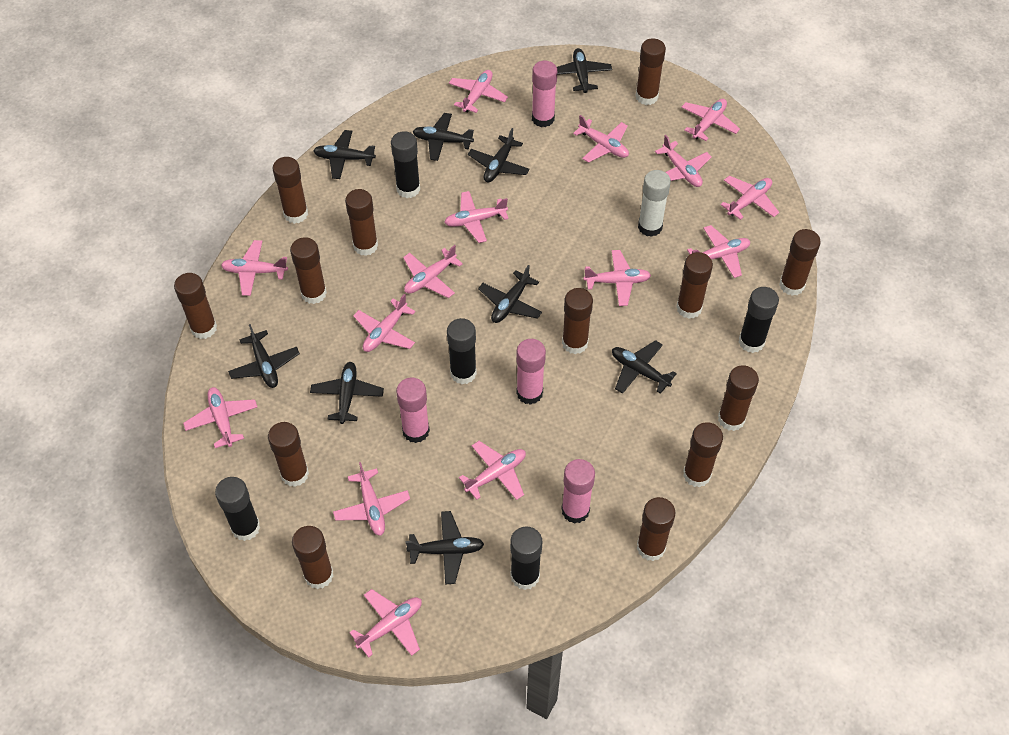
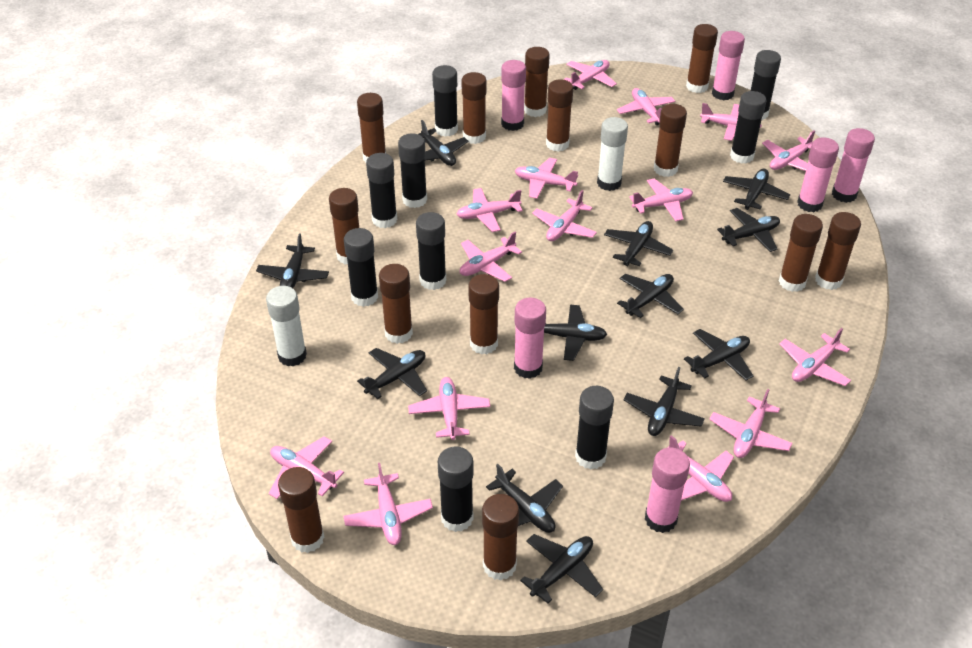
black glue stick: 5 -> 9
black plane: 9 -> 12
pink glue stick: 4 -> 6
white glue stick: 1 -> 2

